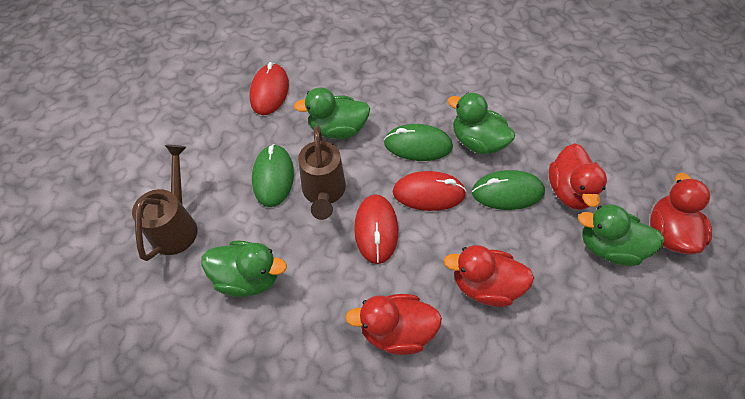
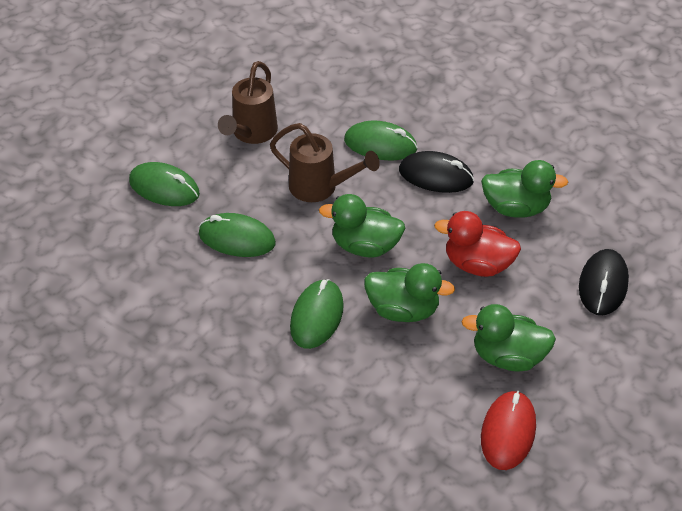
black mouse: 0 -> 2
green mouse: 3 -> 4
red duck: 4 -> 1
red mouse: 3 -> 1

